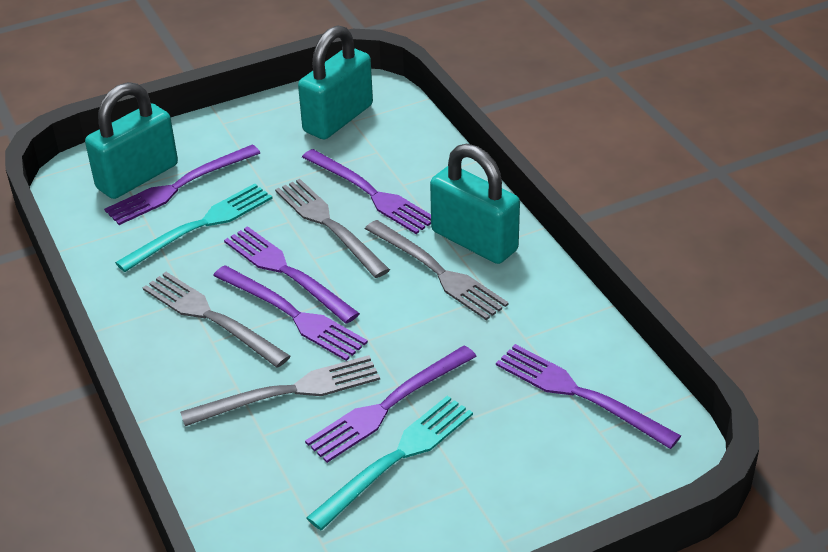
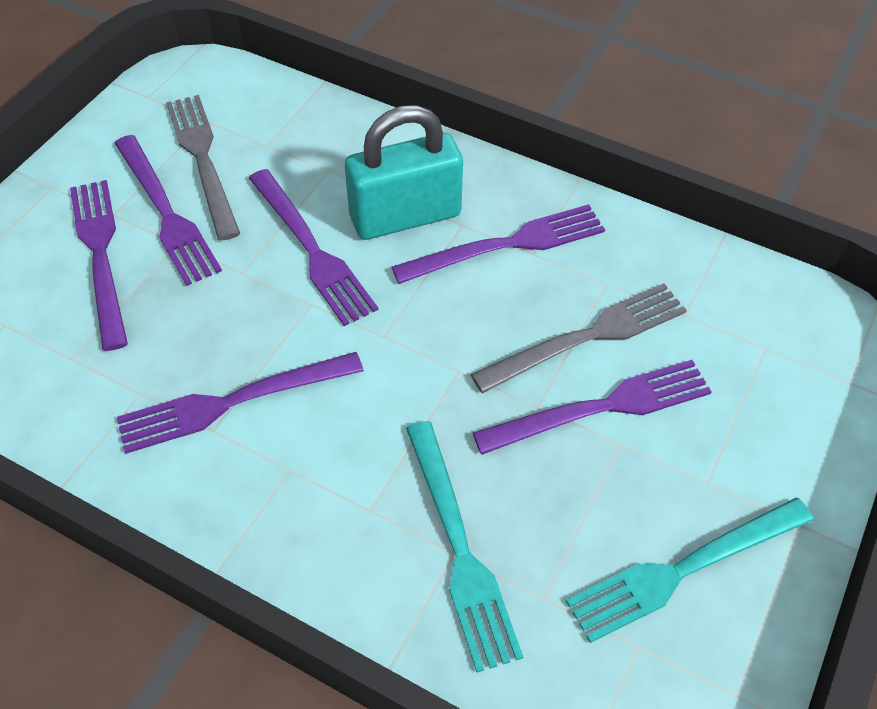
grey fork: 4 -> 2
turquoise padlock: 3 -> 1

